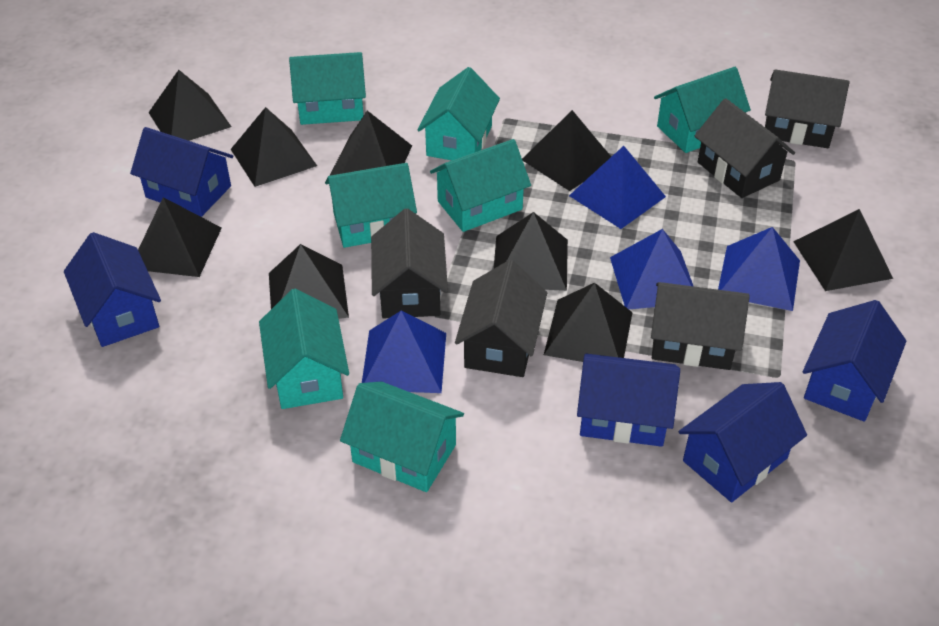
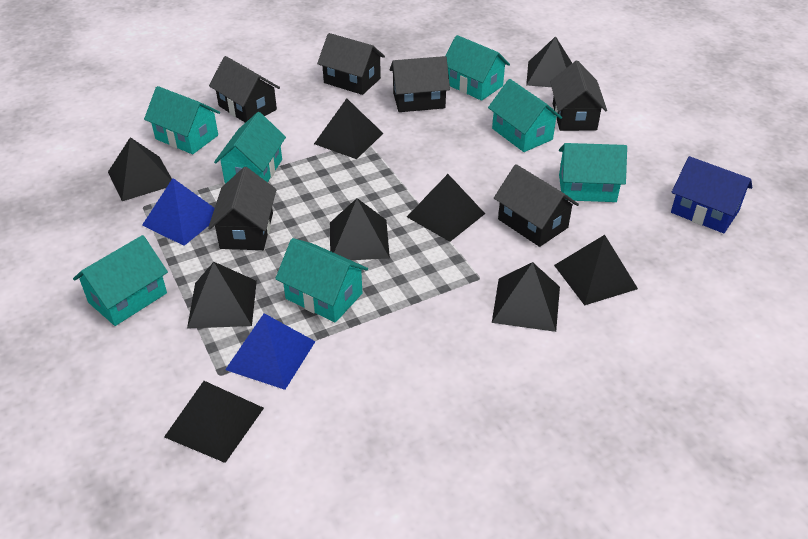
black house: 5 -> 6
blue house: 5 -> 1
blue pyramid: 4 -> 2

